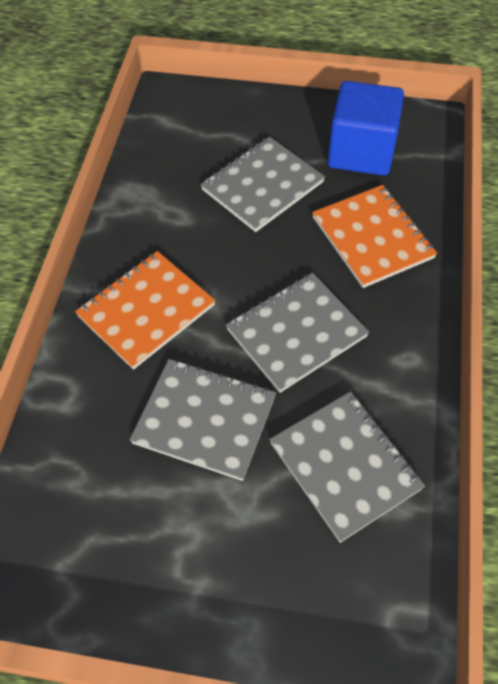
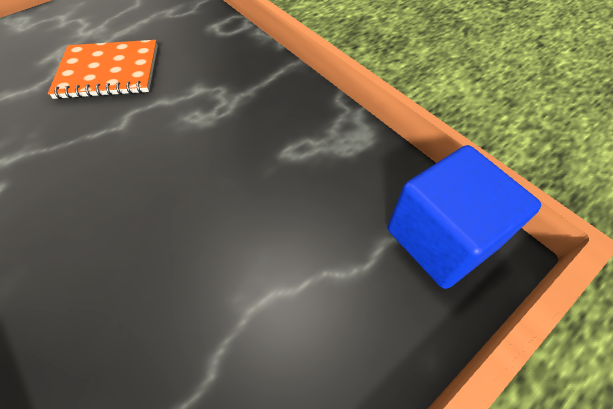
grey notebook: 4 -> 0
orange notebook: 2 -> 1

